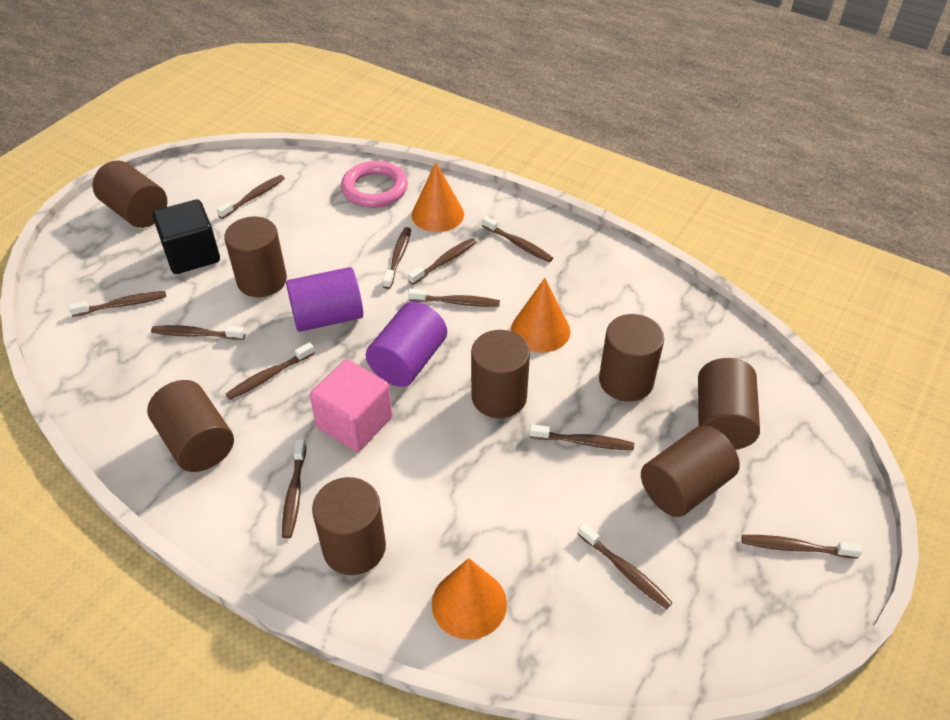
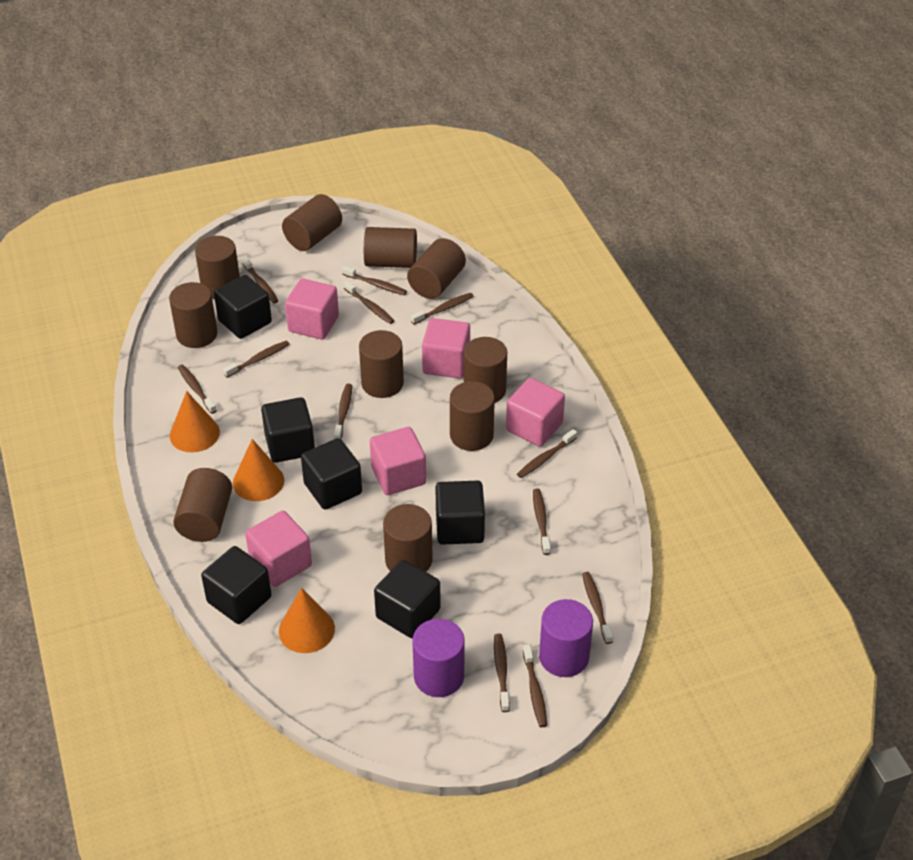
black cube: 1 -> 6
brown cylinder: 8 -> 10
pink cube: 1 -> 5
pink ring: 1 -> 0

